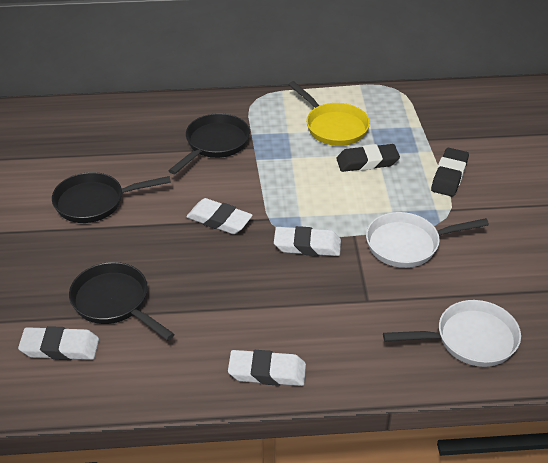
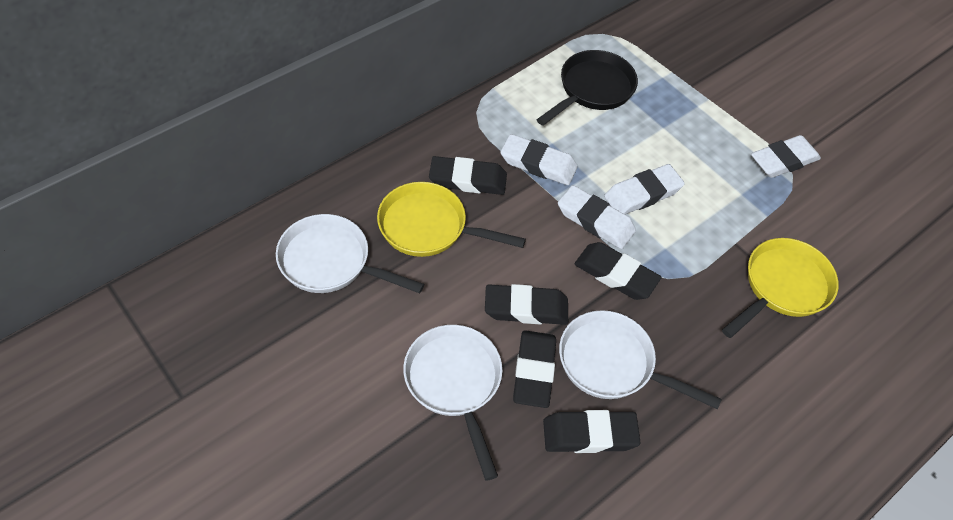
black eraser: 2 -> 5
black pan: 3 -> 1
white pan: 2 -> 3
yellow pan: 1 -> 2

